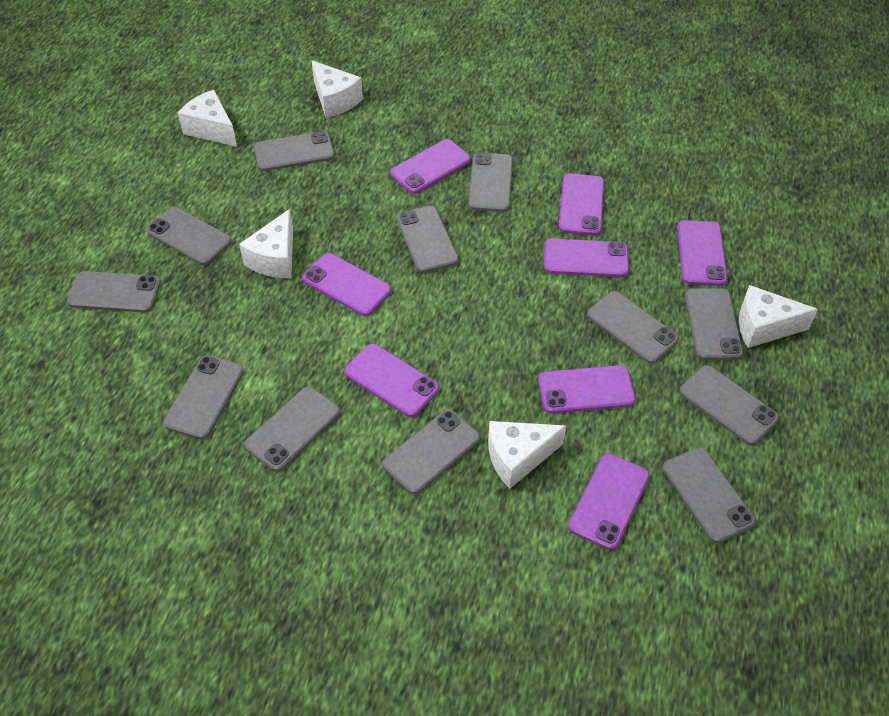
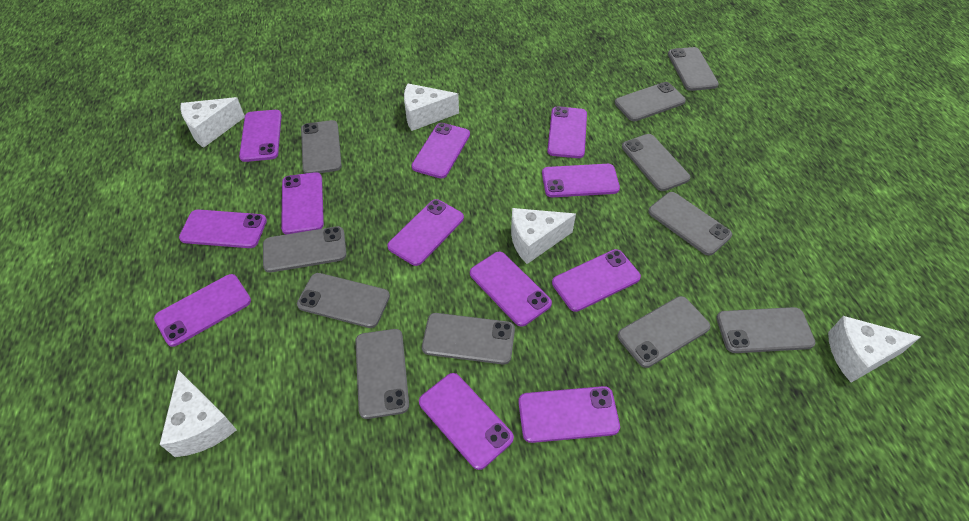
grey phone: 12 -> 11
purple phone: 8 -> 12

